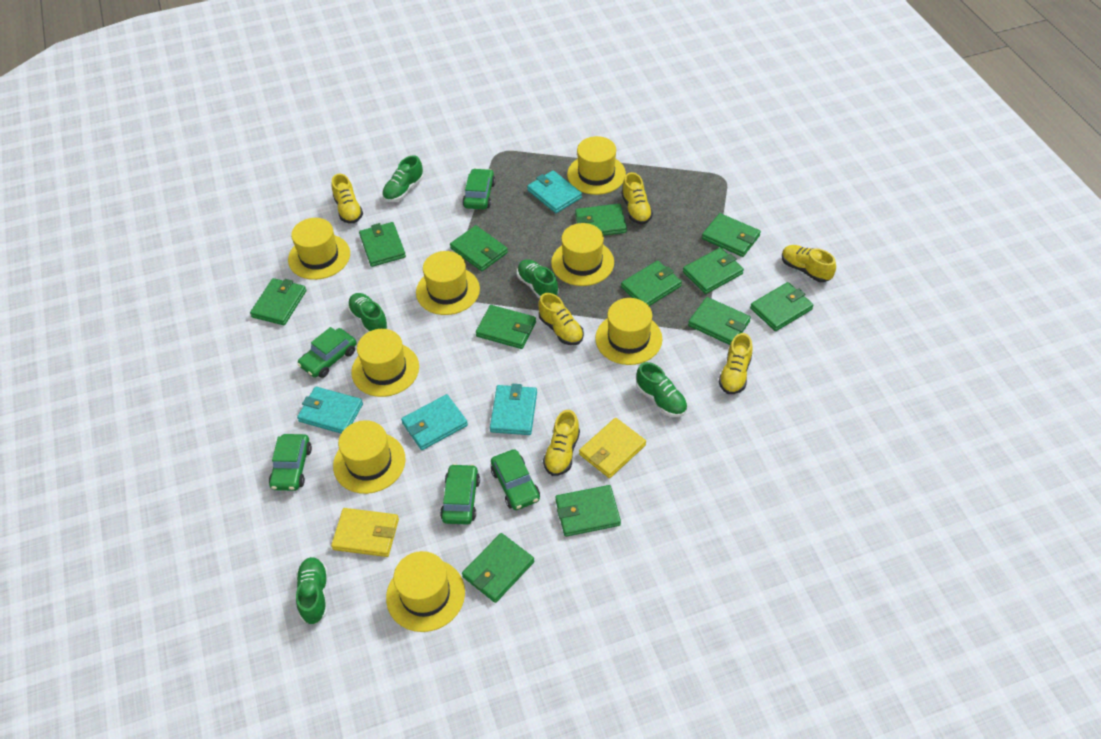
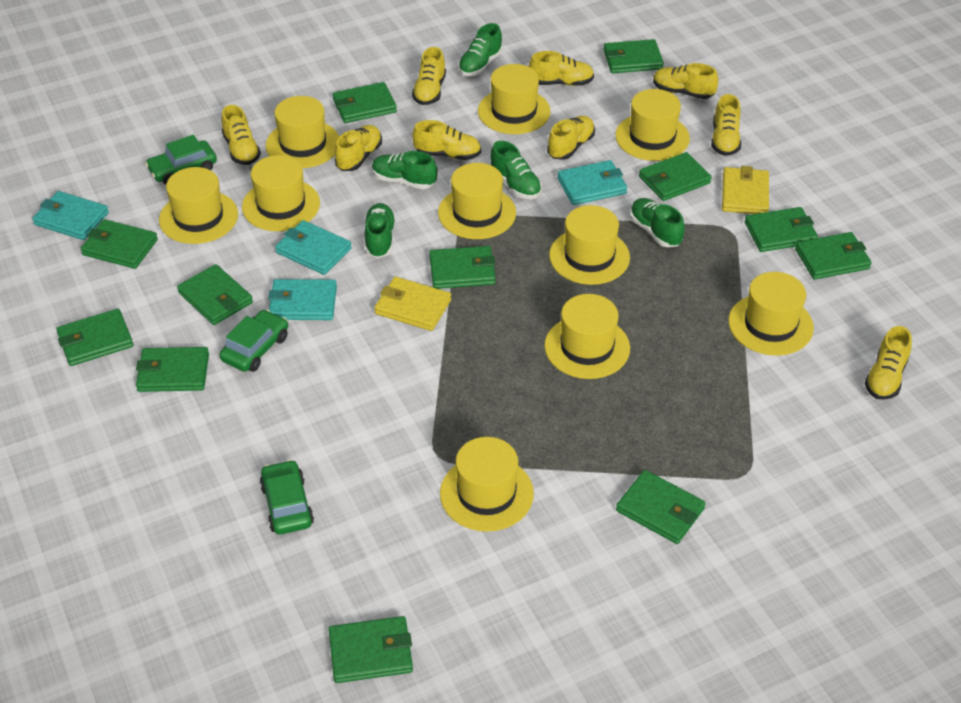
green car: 5 -> 3
yellow hat: 8 -> 10
yellow shoe: 6 -> 9

